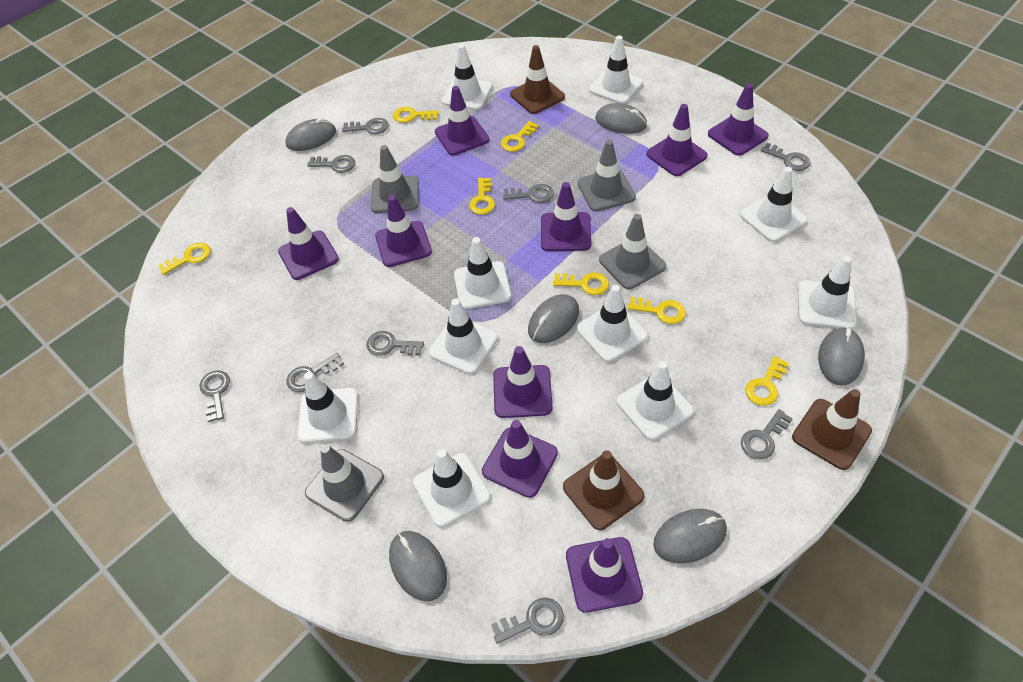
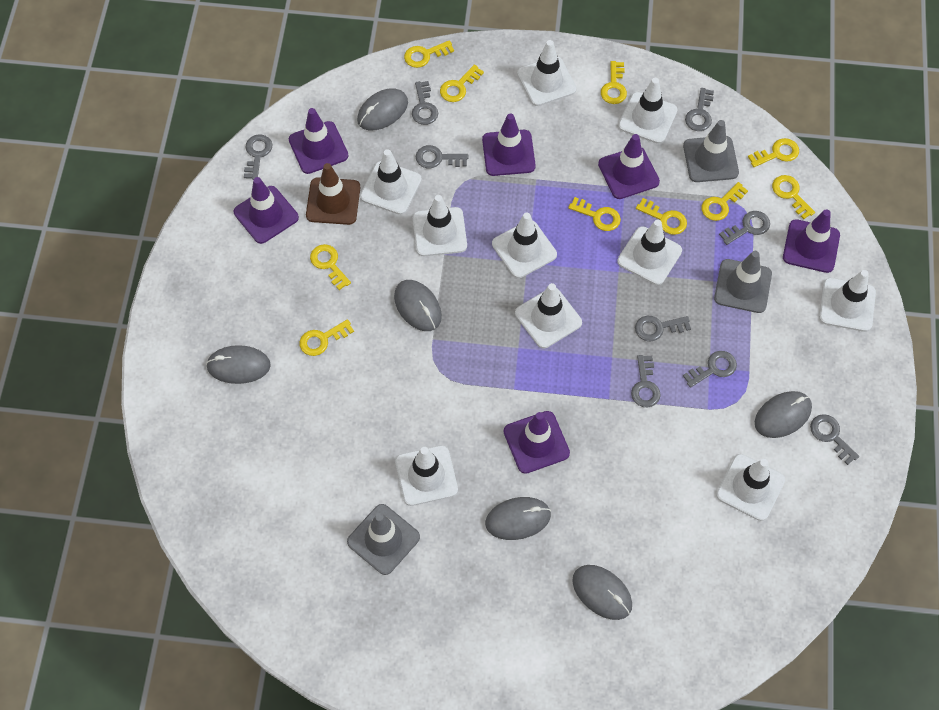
brown traffic cone: 3 -> 1
grey traffic cone: 4 -> 3
purple traffic cone: 9 -> 6
yellow key: 7 -> 10

